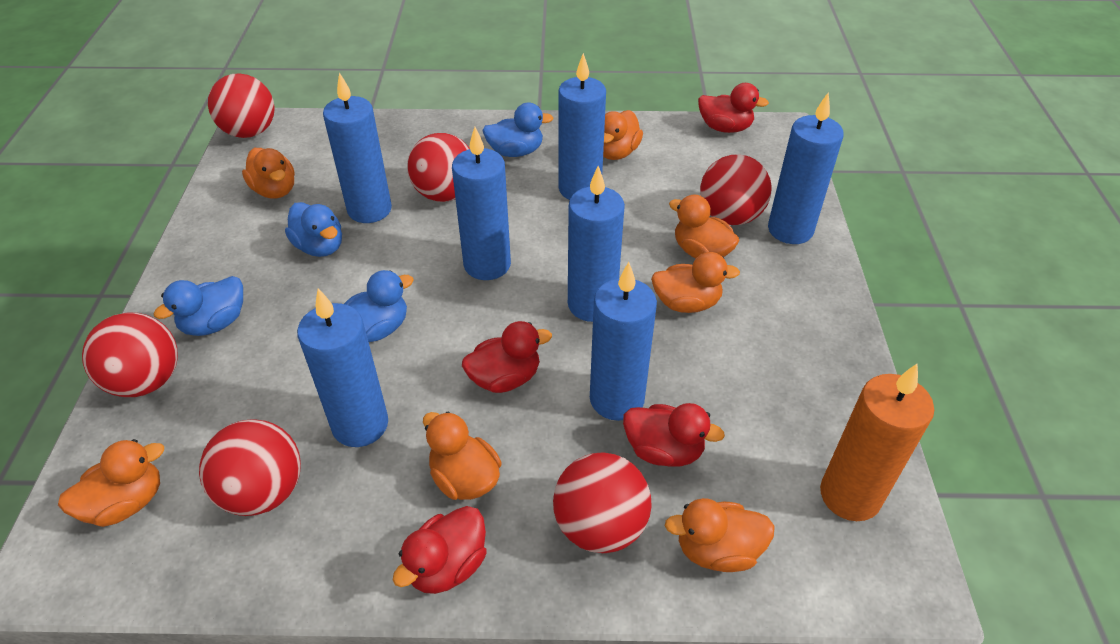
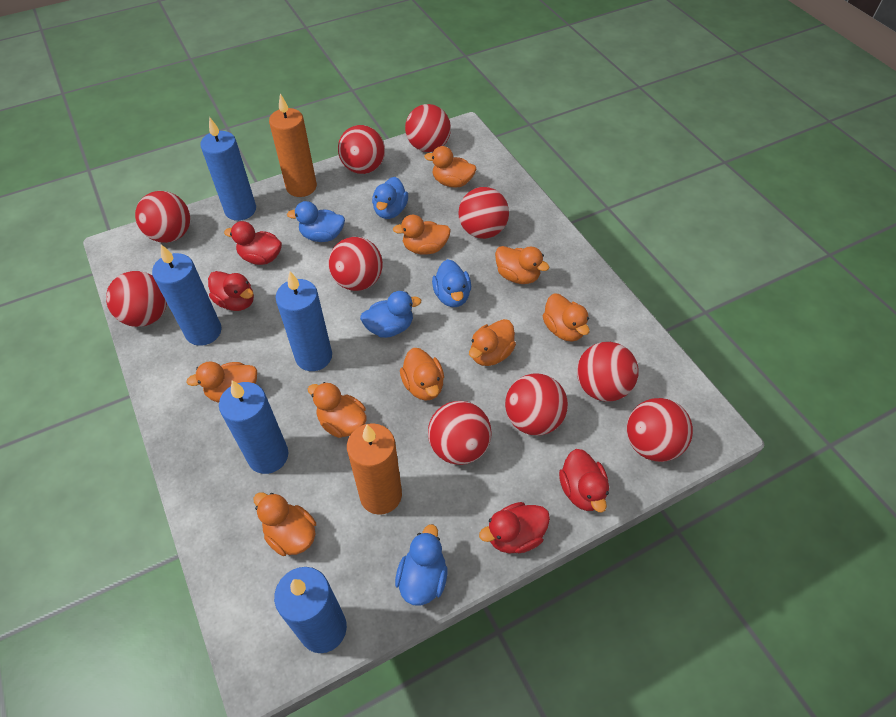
blue candle: 7 -> 5
blue duck: 4 -> 5
orange candle: 1 -> 2
orange duck: 7 -> 9
red ball: 6 -> 10

